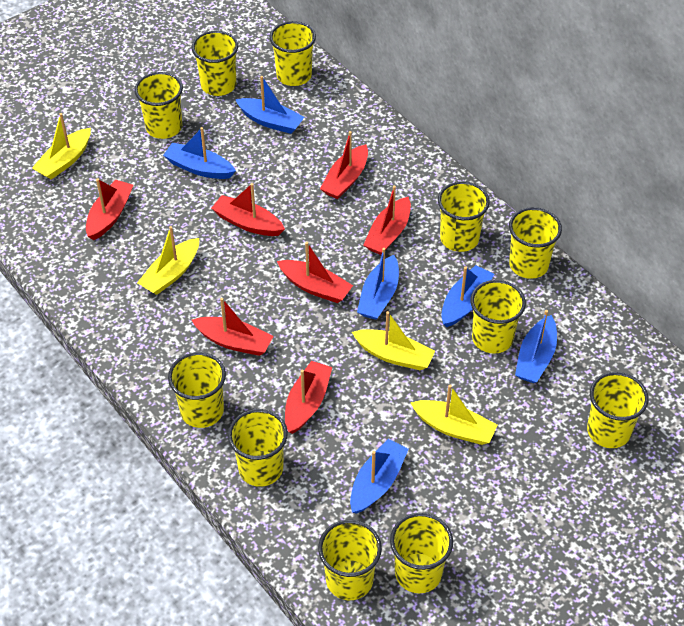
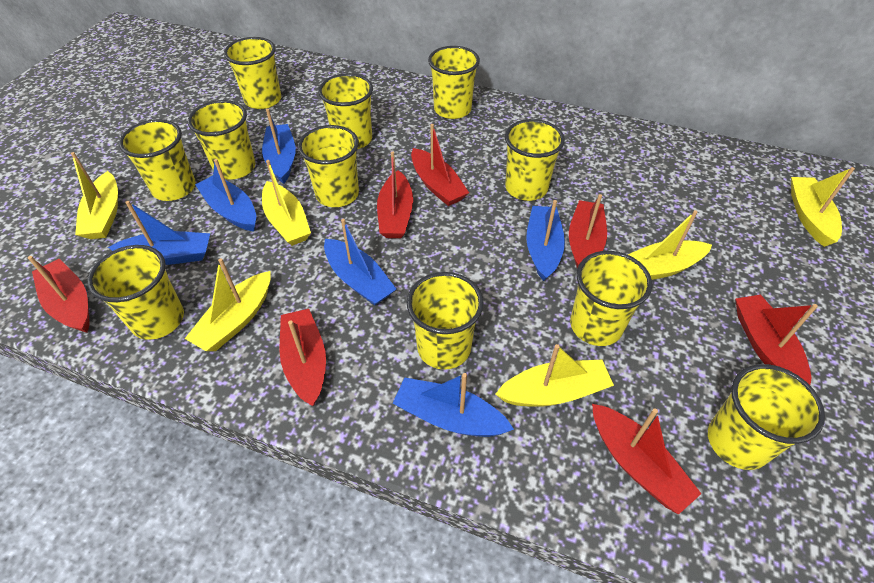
yellow boat: 4 -> 6

